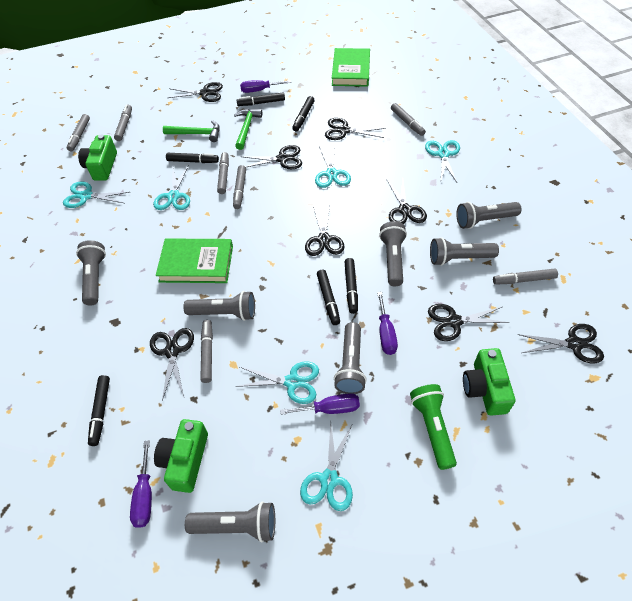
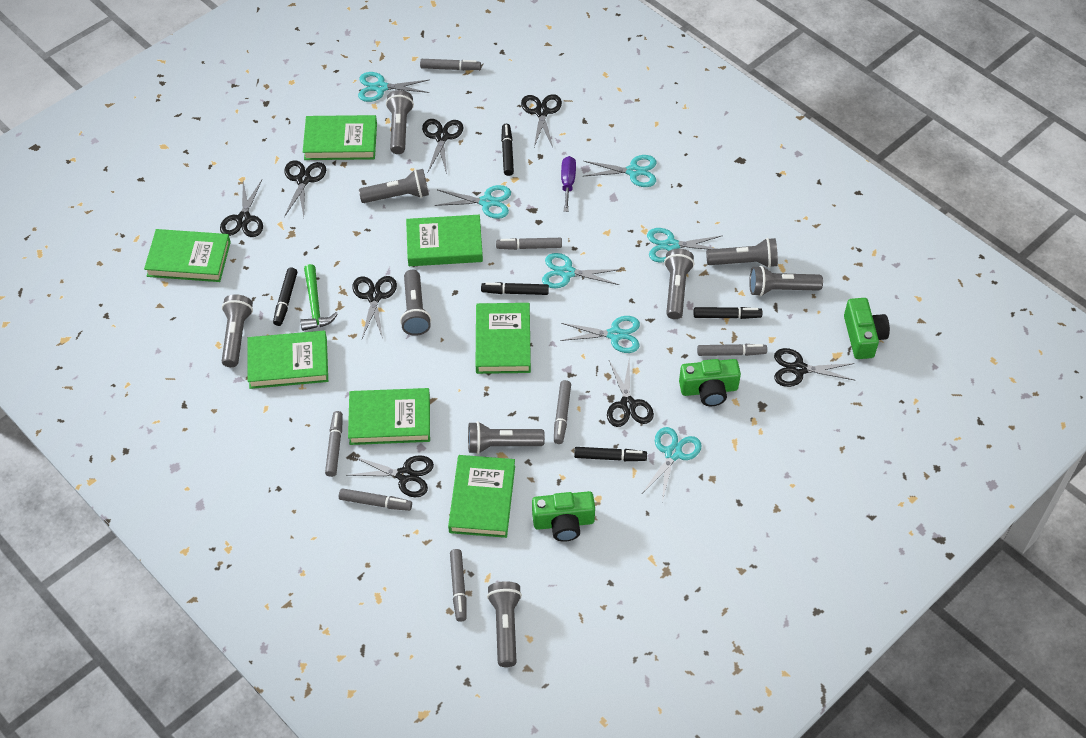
black marker: 6 -> 5
green book: 2 -> 7
green flashlight: 1 -> 0
green hammer: 2 -> 1
grey flashlight: 7 -> 9
purple screwdriver: 4 -> 1
turquoise scissors: 6 -> 7

